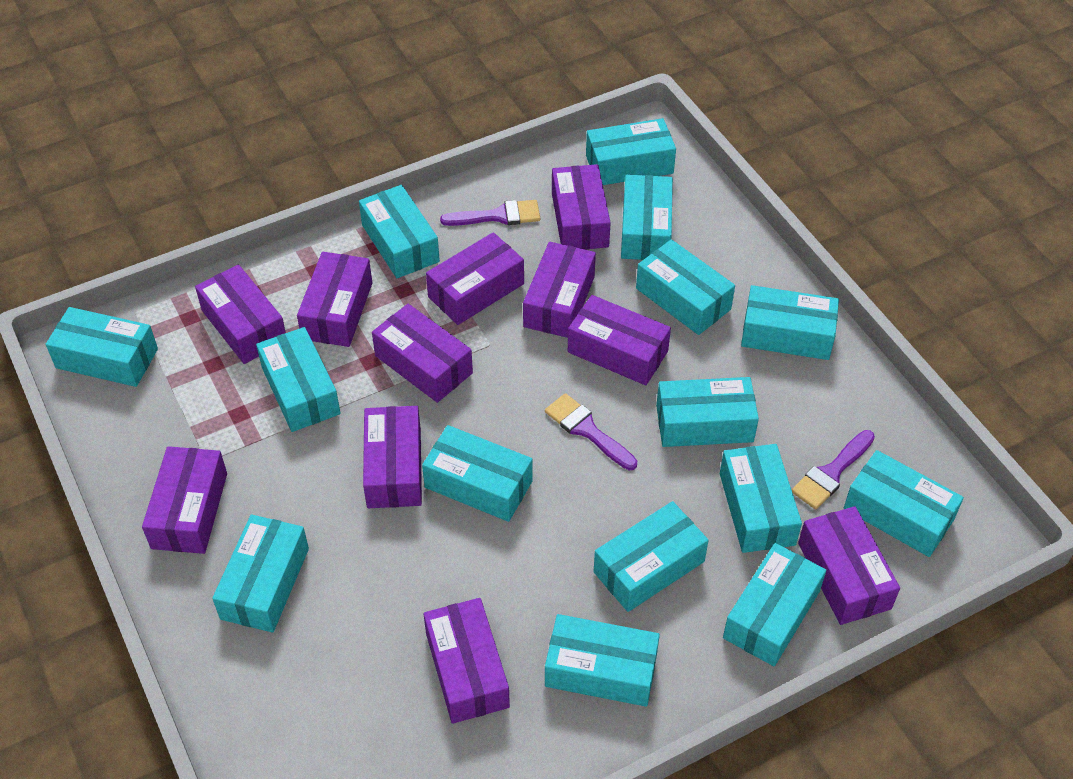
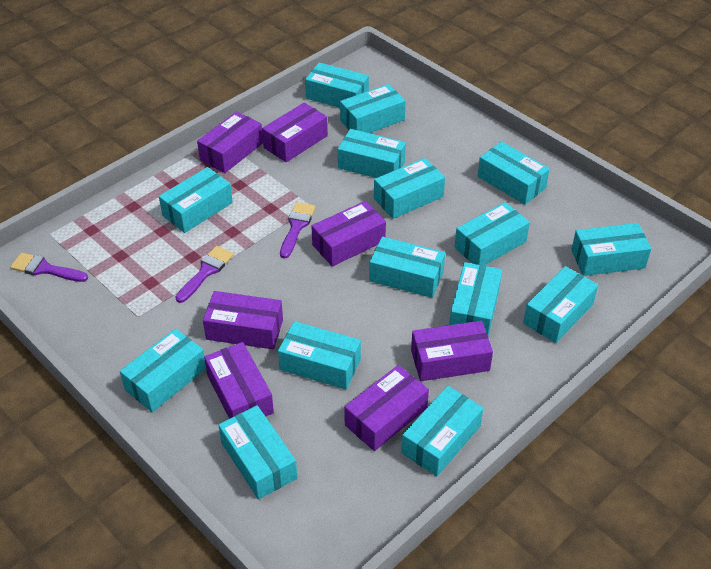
purple box: 11 -> 7

